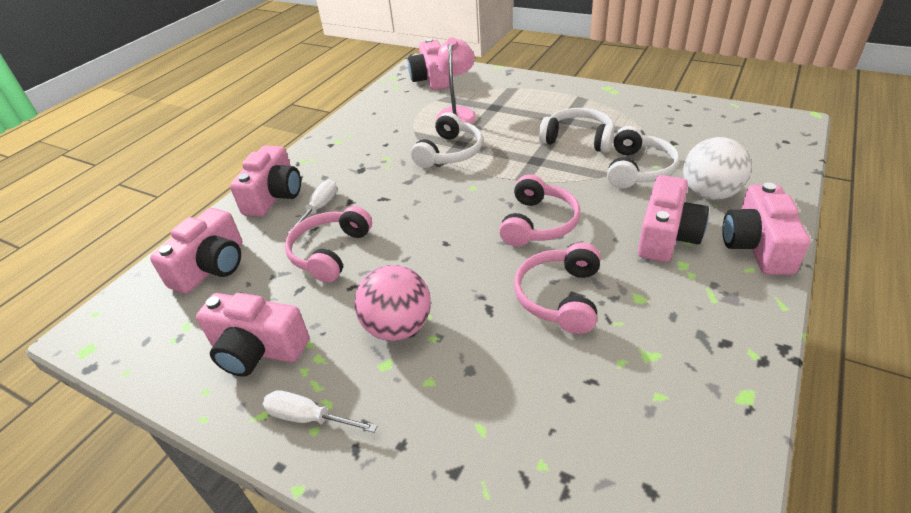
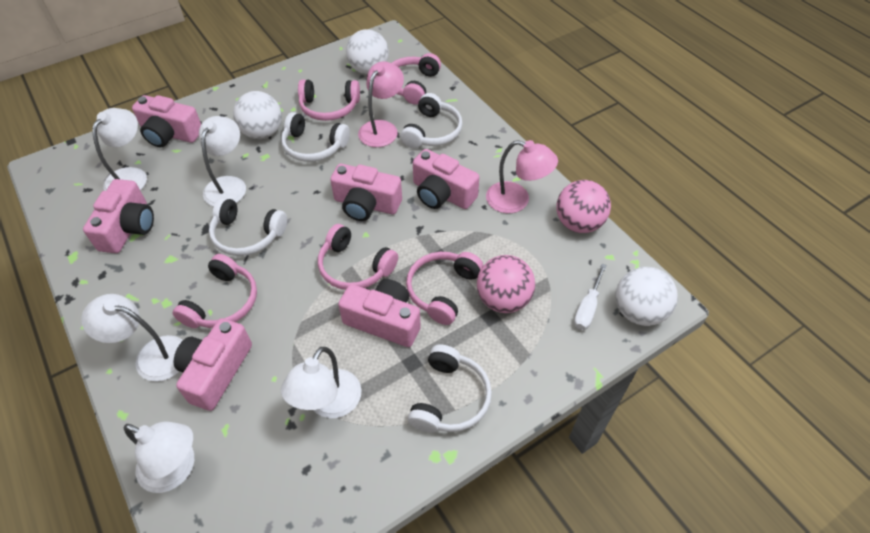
pink ball: 1 -> 2
pink headphones: 3 -> 5
pink lamp: 1 -> 2
white ball: 1 -> 3
white headphones: 3 -> 4
white lamp: 0 -> 5
white screwdriver: 2 -> 1

